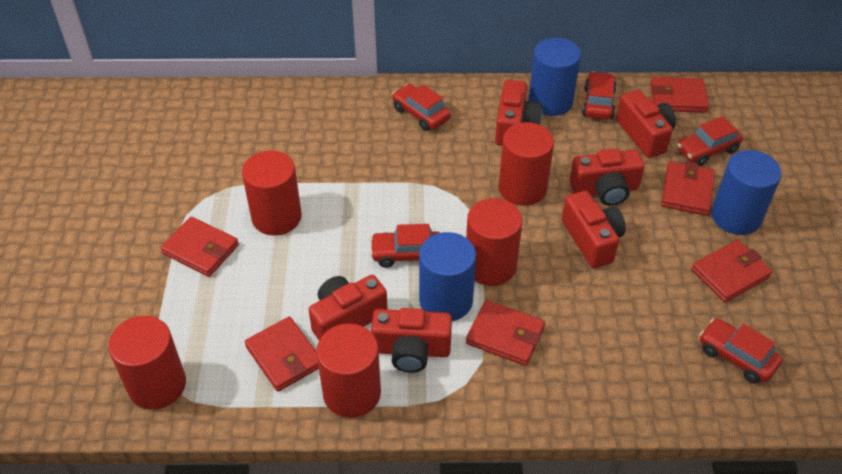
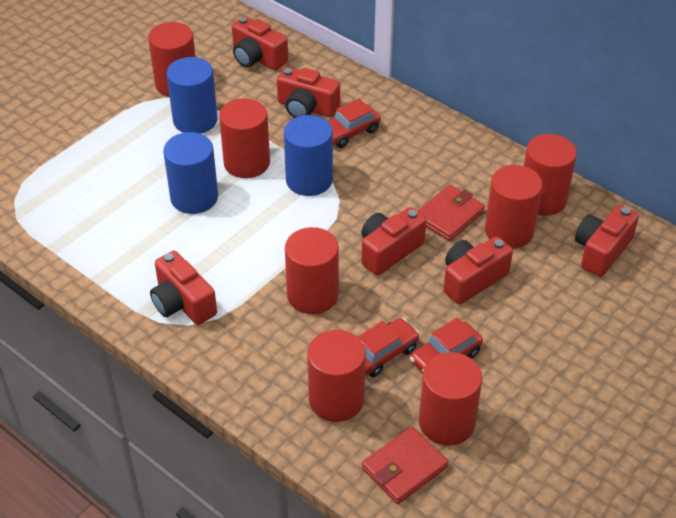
red car: 5 -> 3
red cylinder: 5 -> 7
red wallet: 6 -> 2

